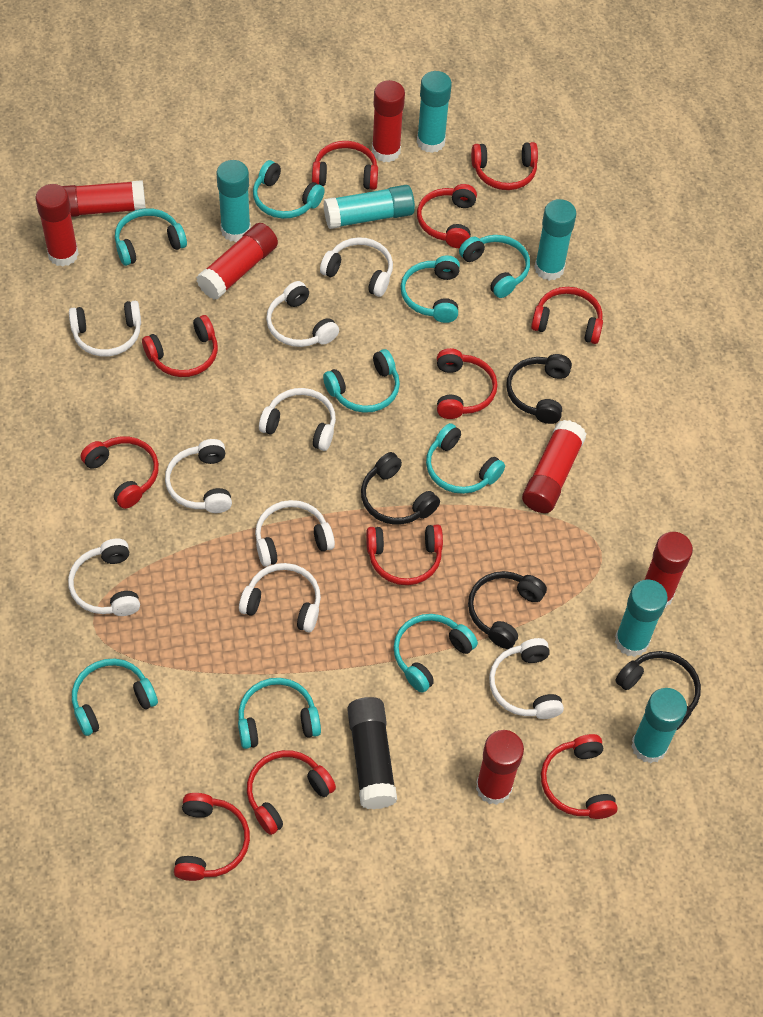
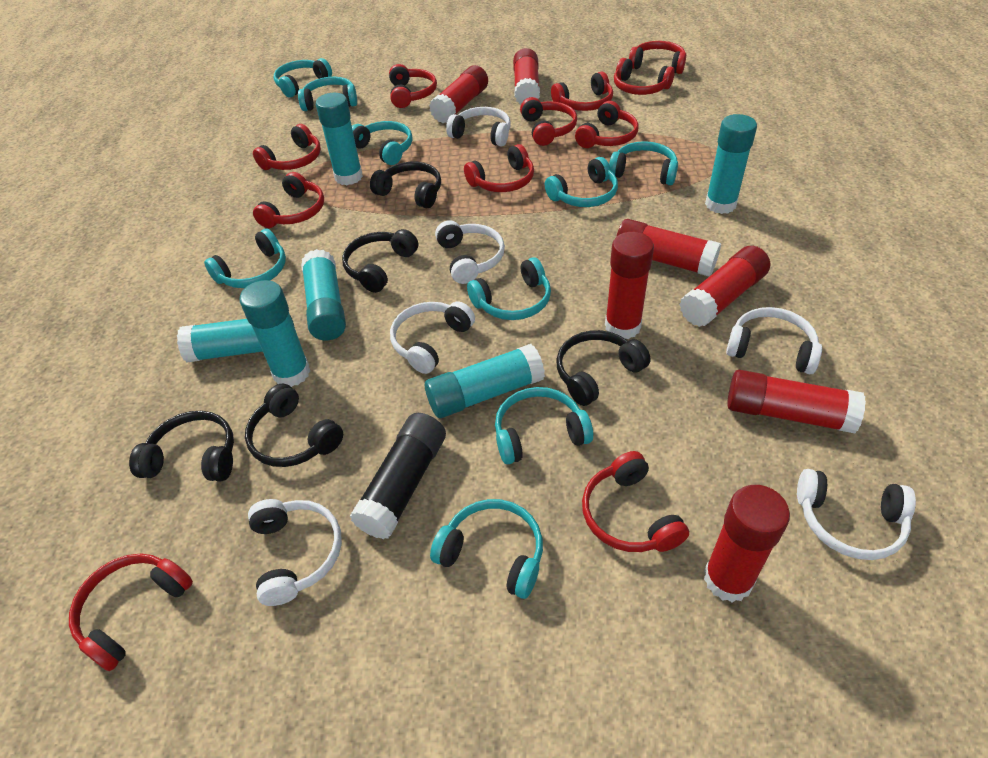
black headphones: 4 -> 5
white headphones: 9 -> 6

